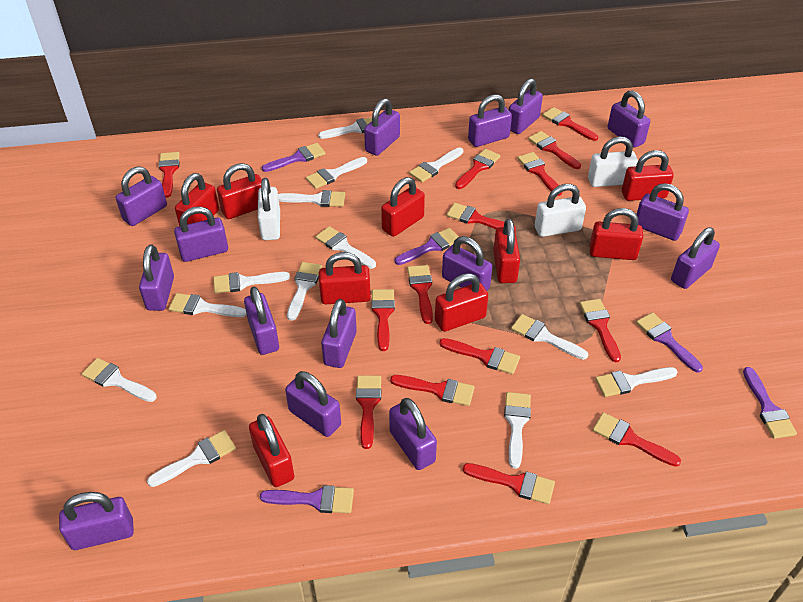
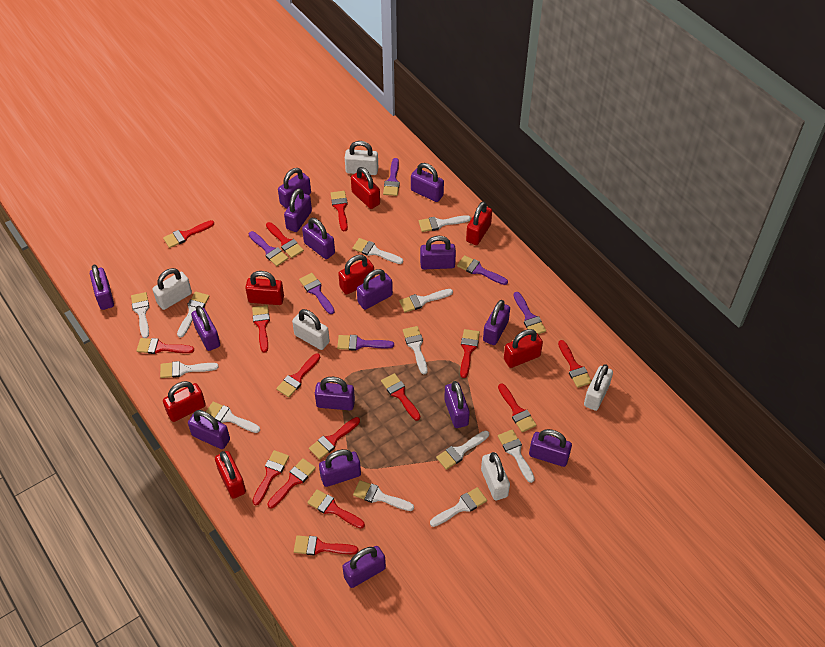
purple brush: 5 -> 6
red brush: 14 -> 15
red padlock: 9 -> 7
white brush: 13 -> 12
white padlock: 3 -> 5

